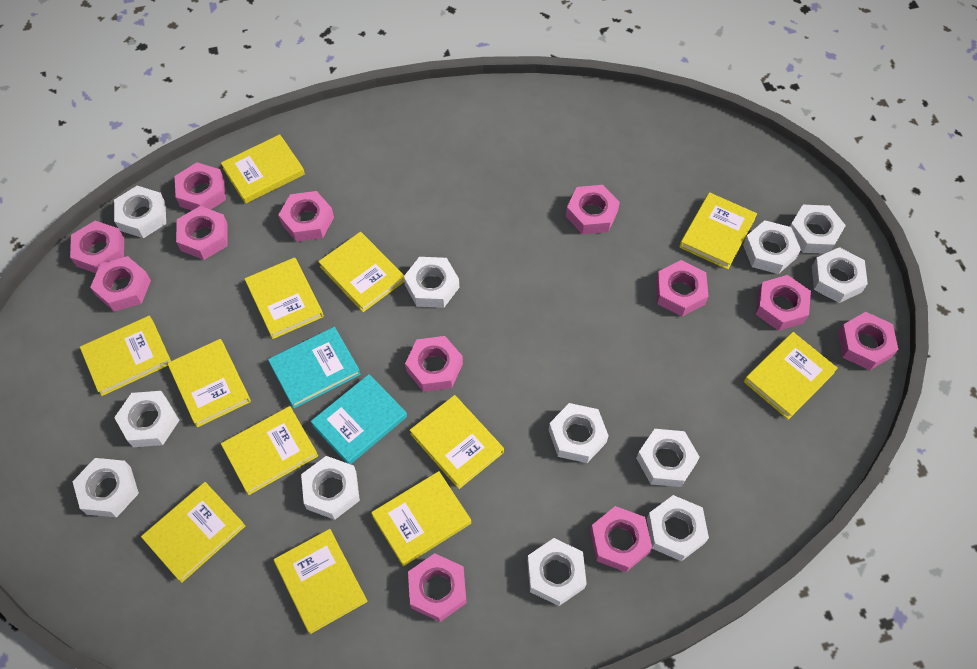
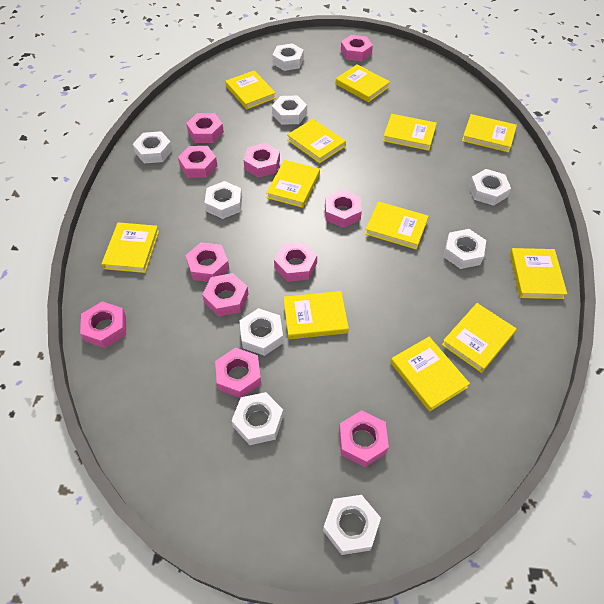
pink nut: 12 -> 11
turquoise book: 2 -> 0
white nut: 12 -> 9

